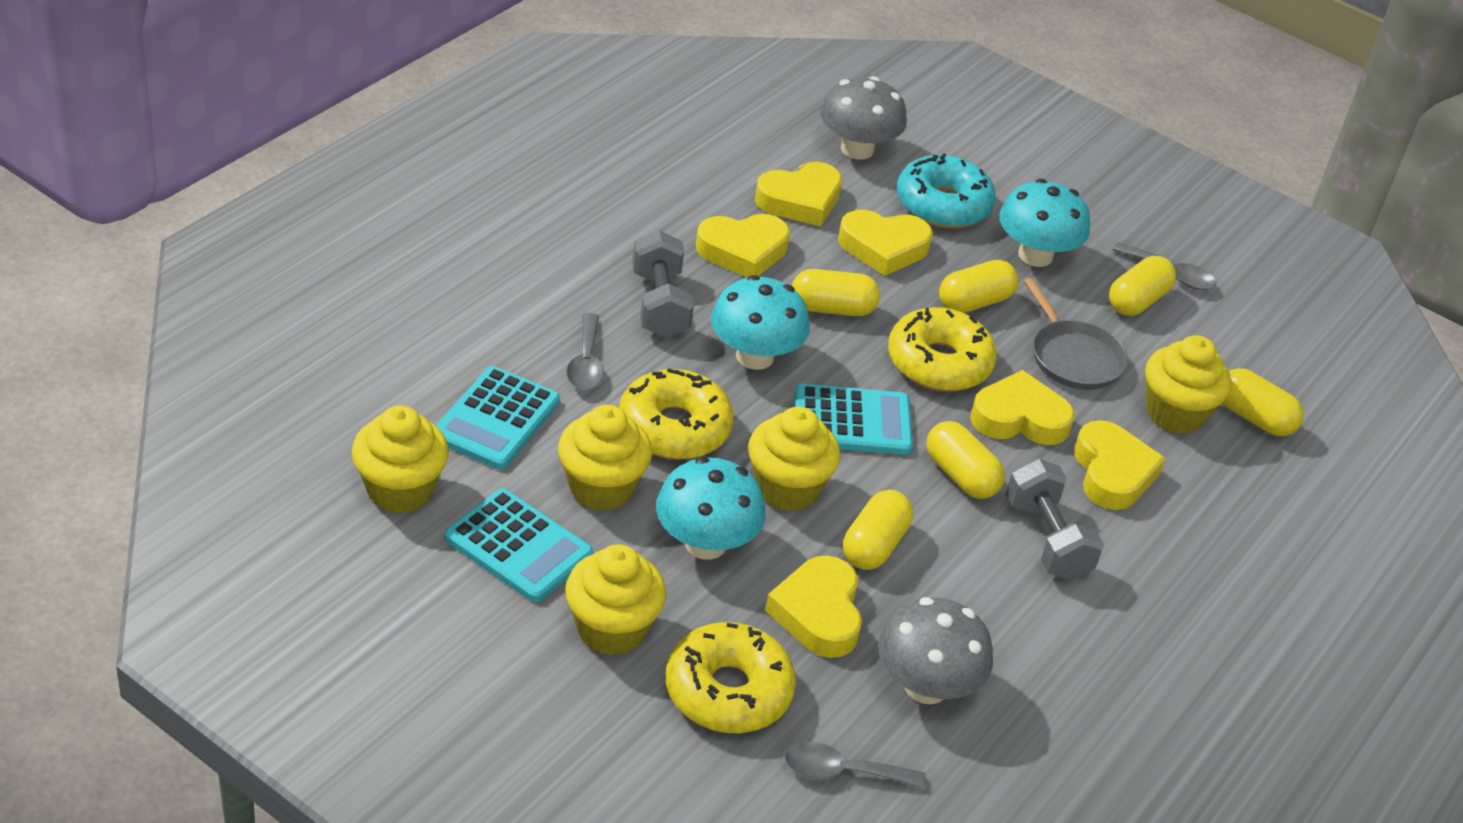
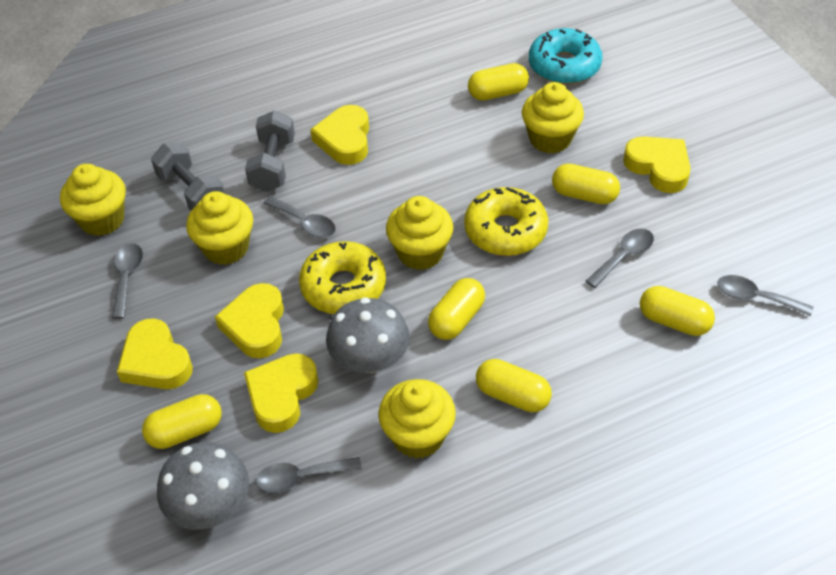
grey pan: 1 -> 0
grey spoon: 3 -> 5
turquoise calculator: 3 -> 0
turquoise mushroom: 3 -> 0
yellow donut: 3 -> 2
yellow heart: 6 -> 5

